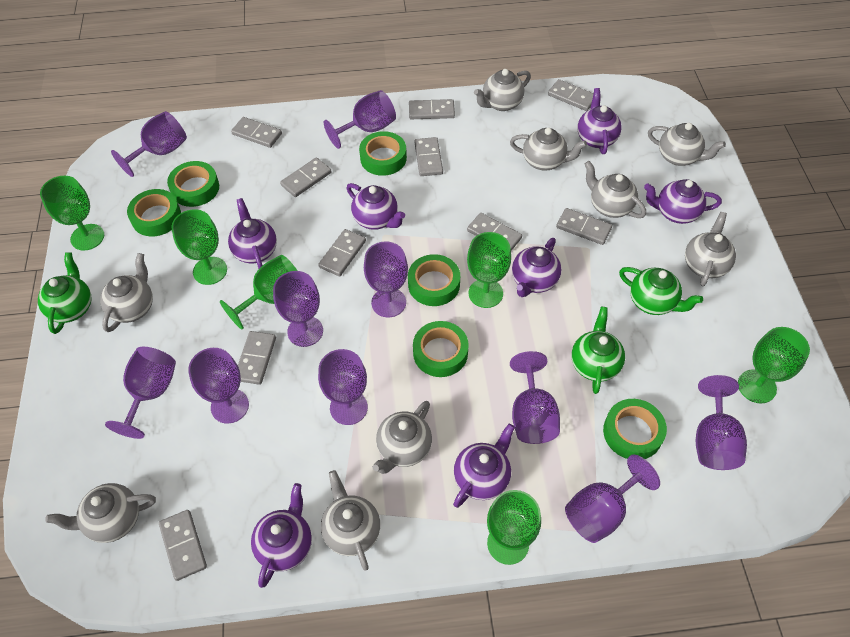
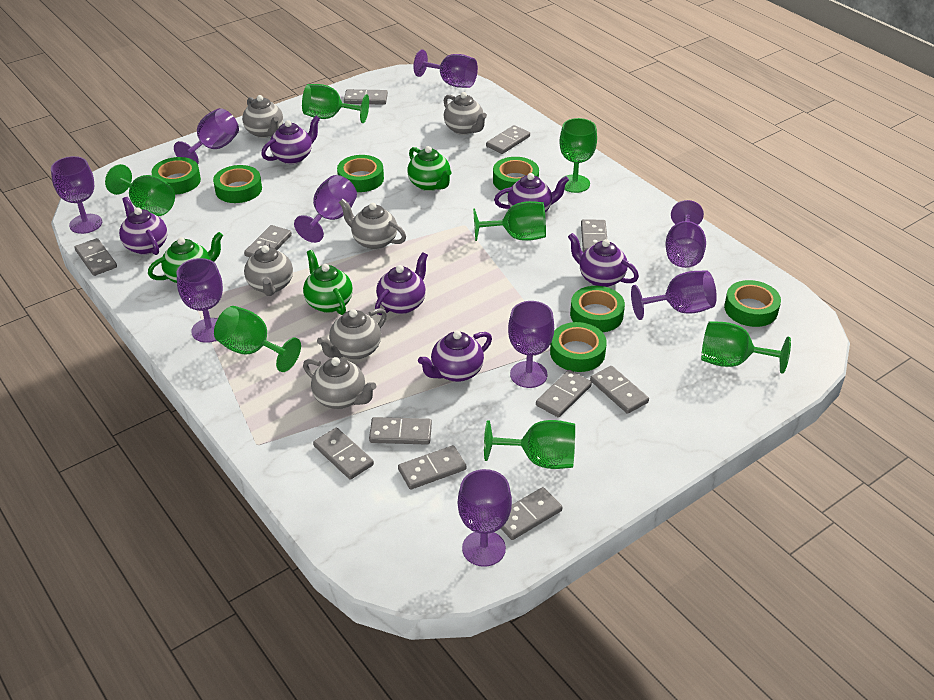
green goblet: 6 -> 7
green tape: 6 -> 7
grey domino: 10 -> 11
grey teapot: 9 -> 6
purple goblet: 10 -> 9
purple teapot: 7 -> 6

